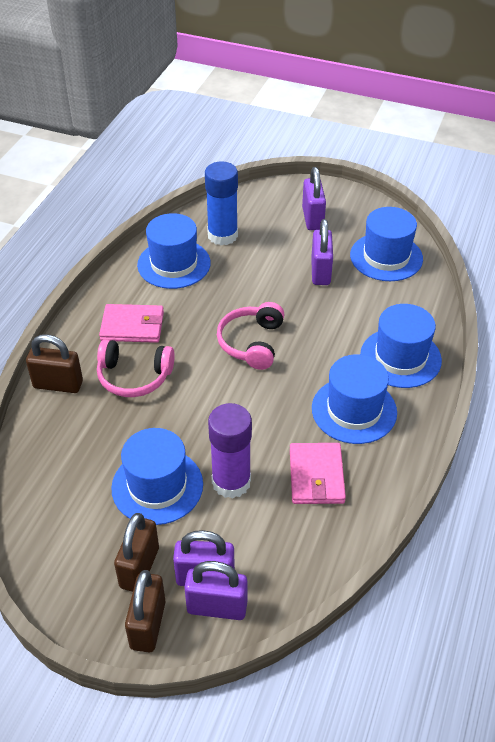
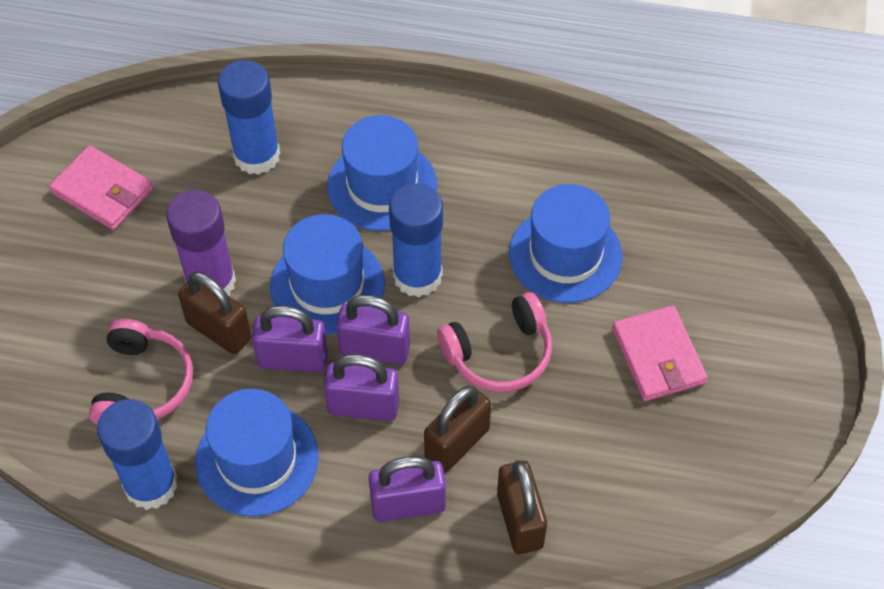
blue glue stick: 1 -> 3
blue hat: 5 -> 4

